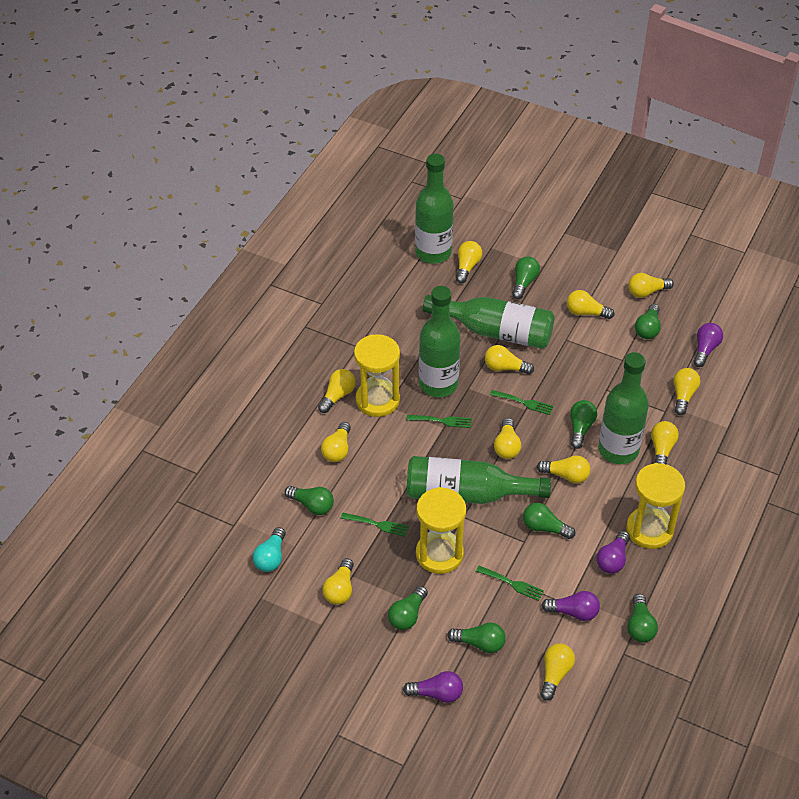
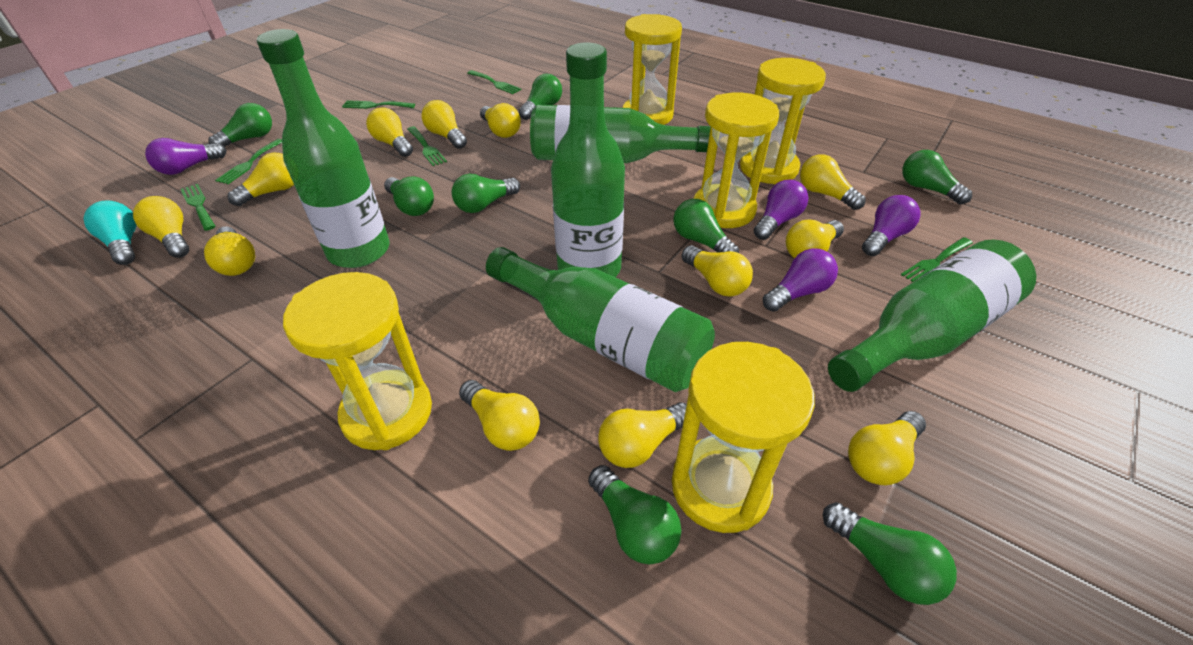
green fork: 4 -> 6
yellow hourglass: 3 -> 5

